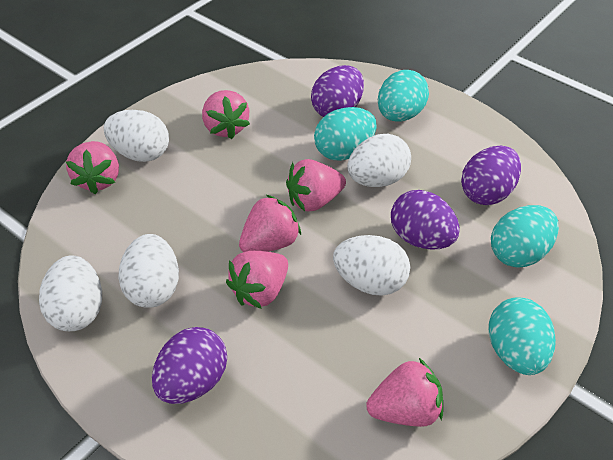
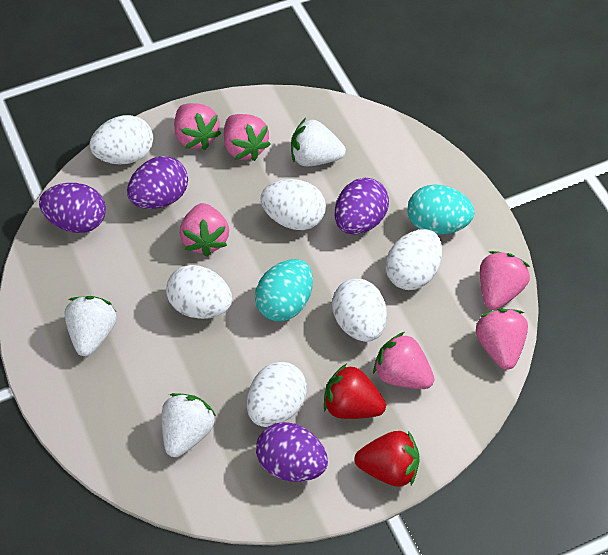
red strawberry: 0 -> 2
turquoise egg: 4 -> 2
white egg: 5 -> 6
white strawberry: 0 -> 3

